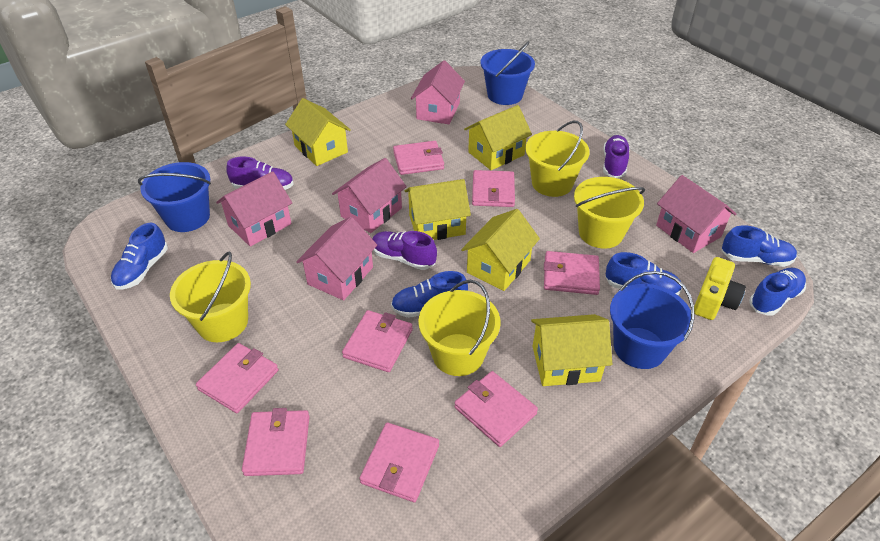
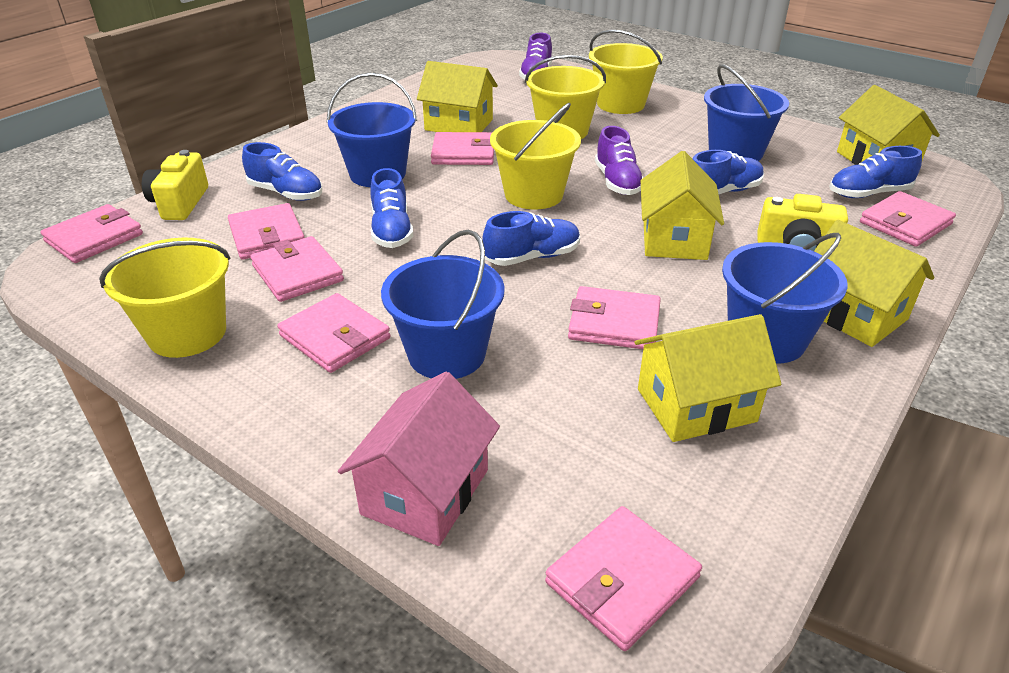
blue bucket: 3 -> 4
pink house: 5 -> 1
purple shoe: 3 -> 2
yellow camera: 1 -> 2

